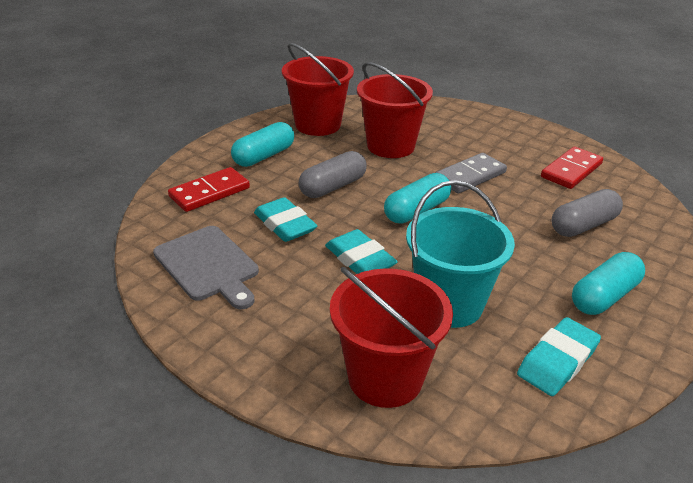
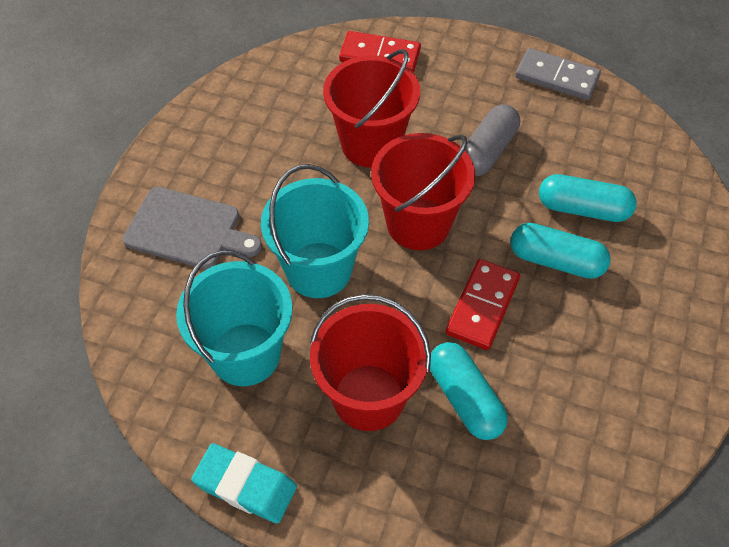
grey capsule: 2 -> 1
turquoise bucket: 1 -> 2
turquoise eraser: 3 -> 1

